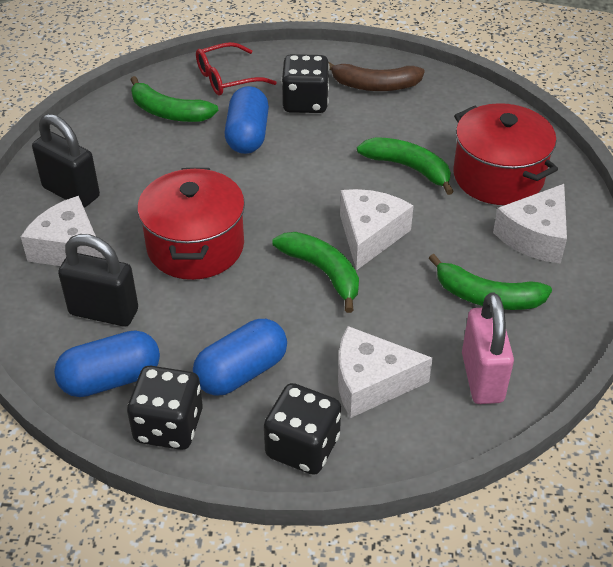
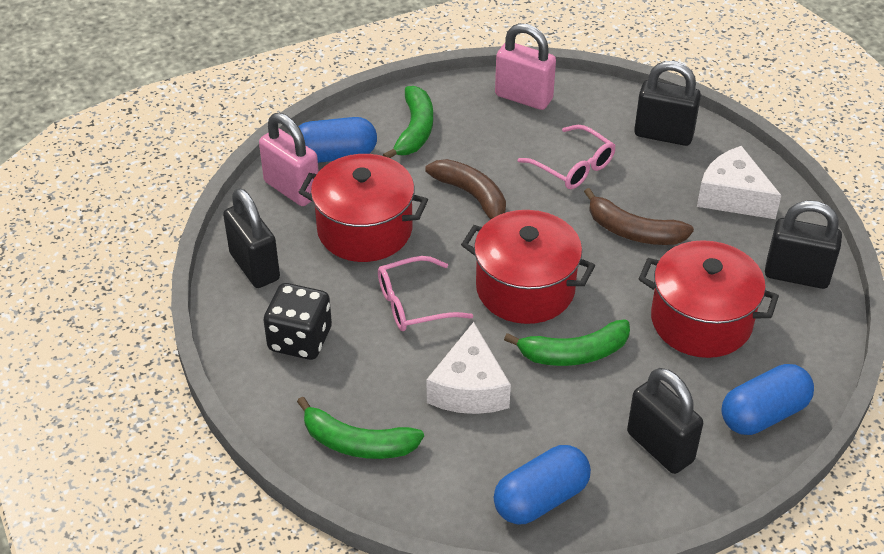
black dice: 3 -> 1
black padlock: 2 -> 4
brown banana: 1 -> 2
green banana: 4 -> 3
pink glasses: 0 -> 2
pink padlock: 1 -> 2
red glasses: 1 -> 0
red pot: 2 -> 3
white cheese: 4 -> 2

